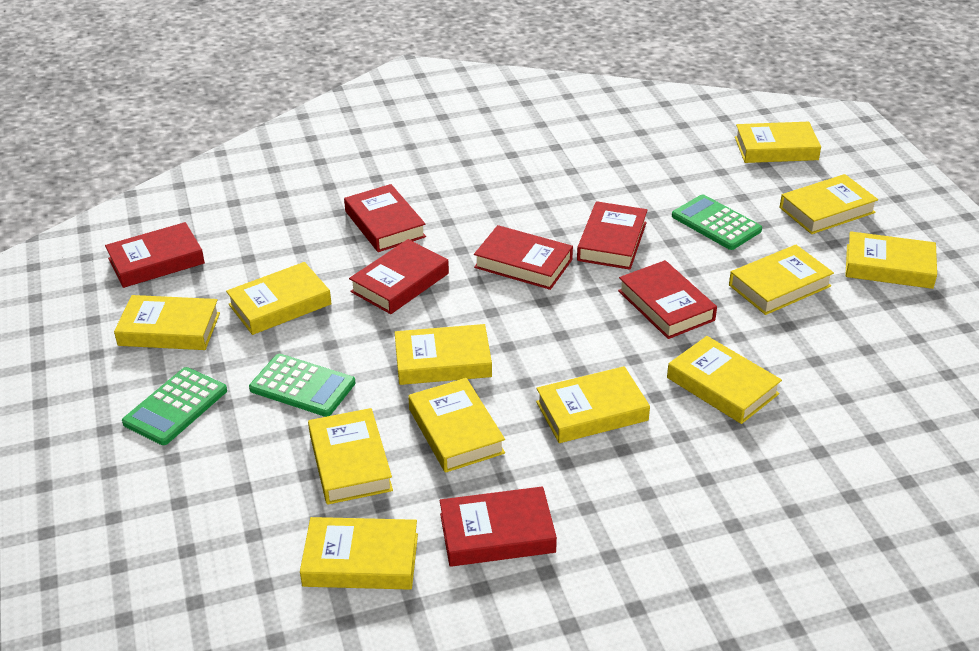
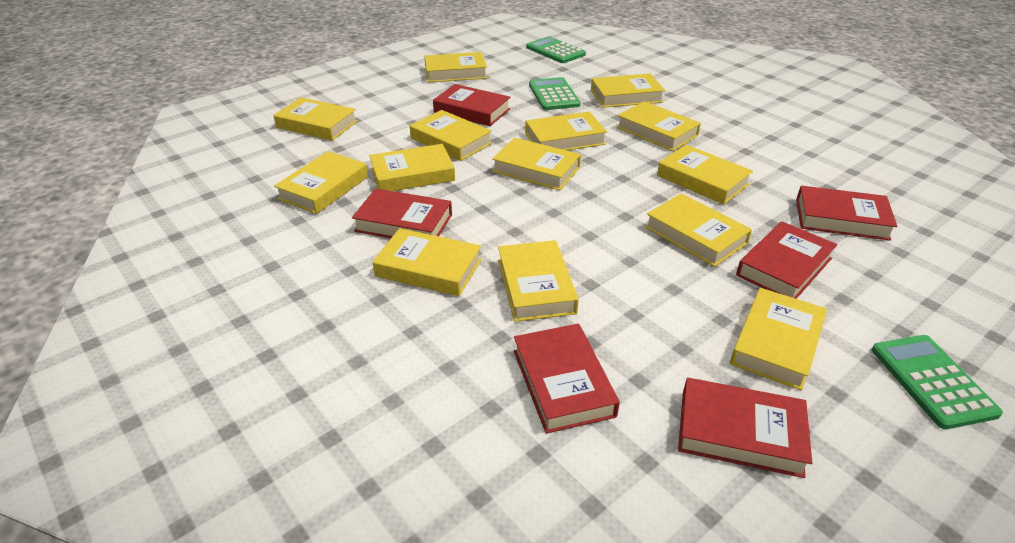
red book: 7 -> 6
yellow book: 12 -> 14

